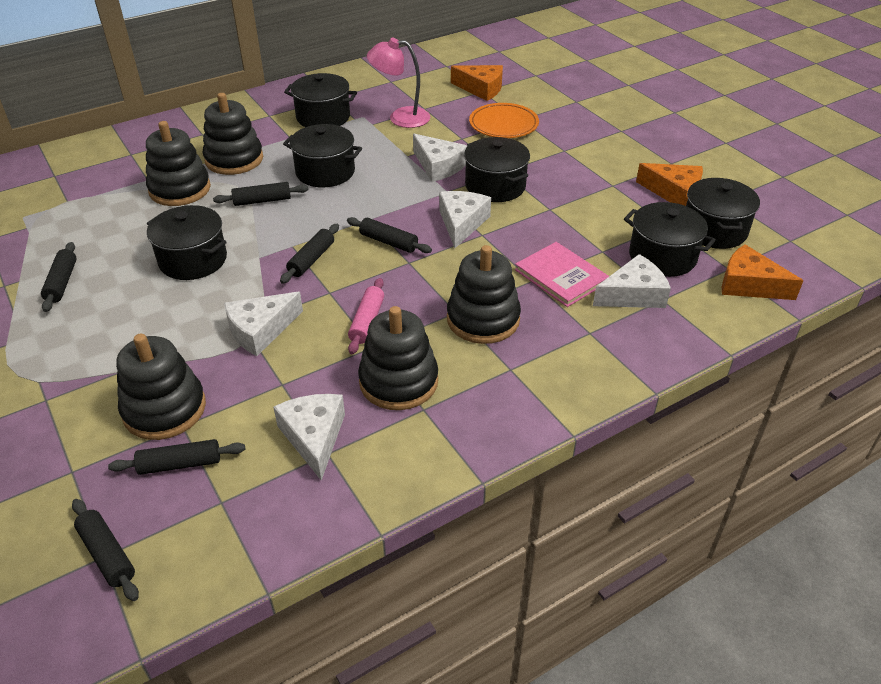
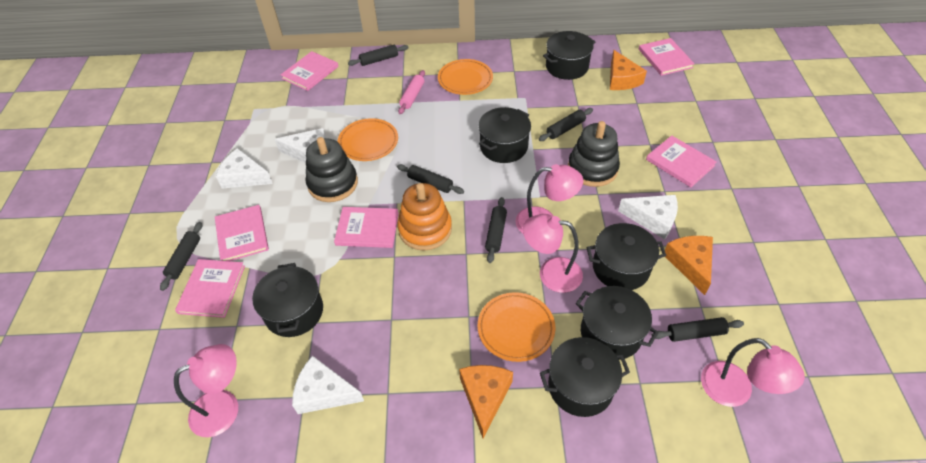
black stacking toy: 5 -> 2
orange plate: 1 -> 3
orange stacking toy: 0 -> 1
pink book: 1 -> 6
pink lamp: 1 -> 4
white cheese: 5 -> 4

